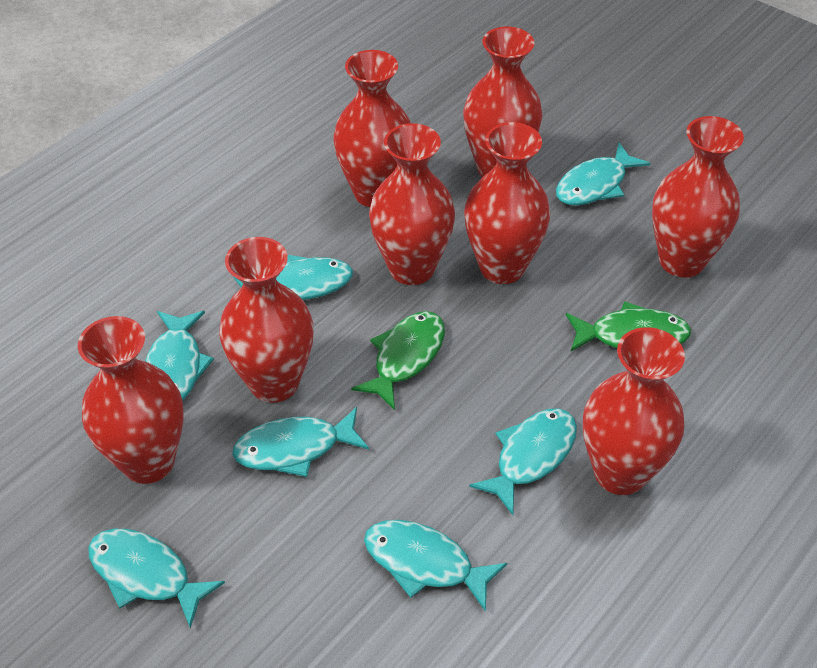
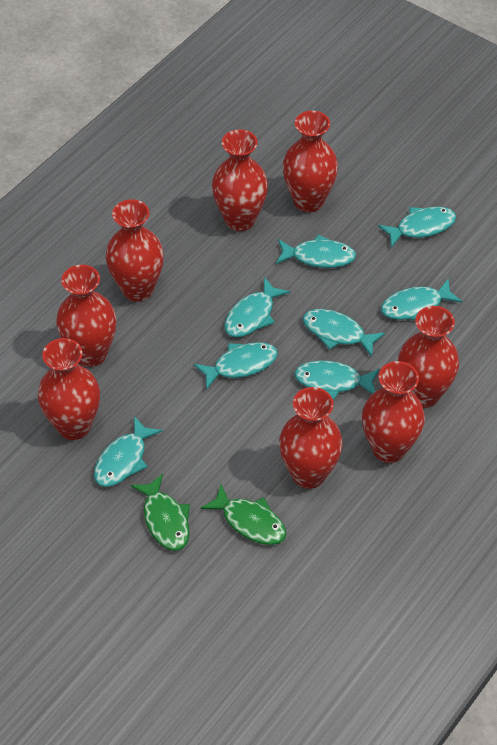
turquoise fish: 7 -> 8

